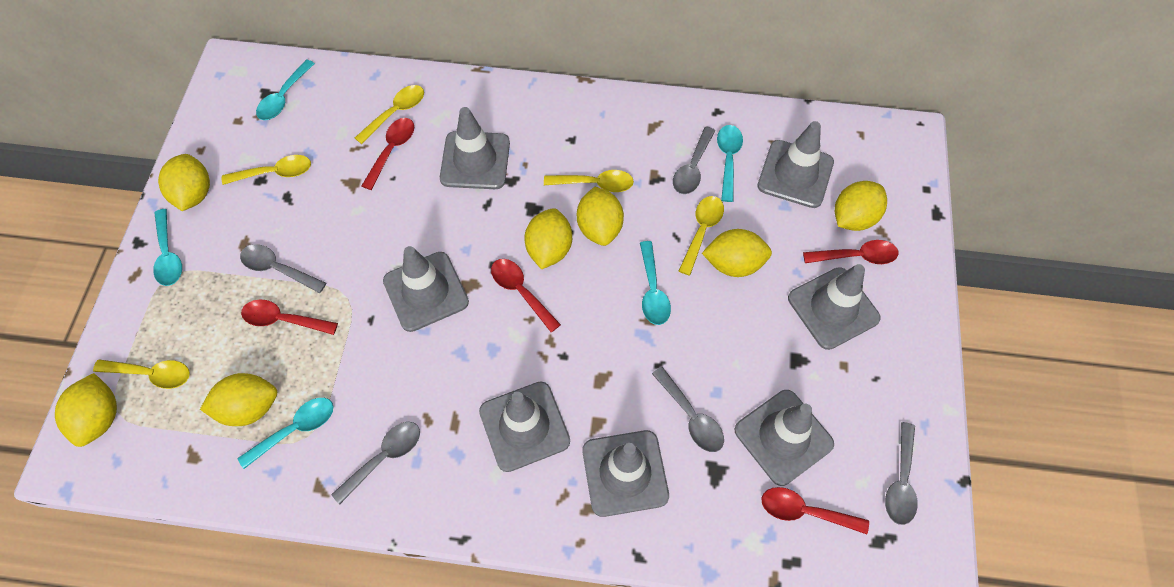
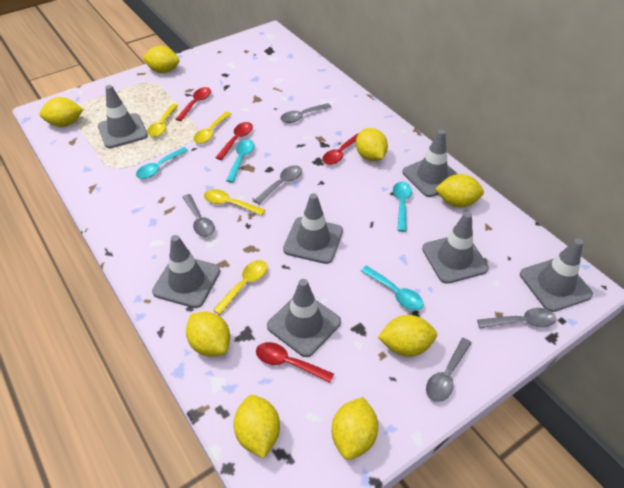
red spoon: 5 -> 4
turquoise spoon: 5 -> 4
yellow lemon: 7 -> 8
yellow spoon: 5 -> 4

